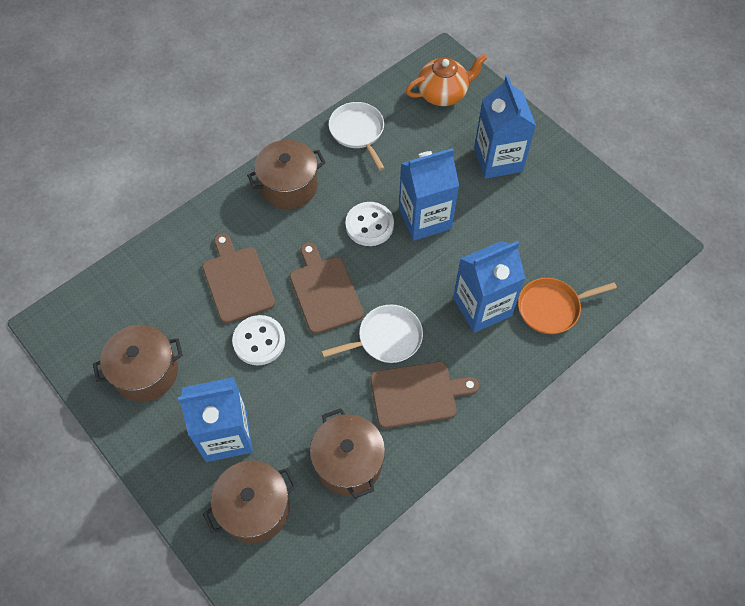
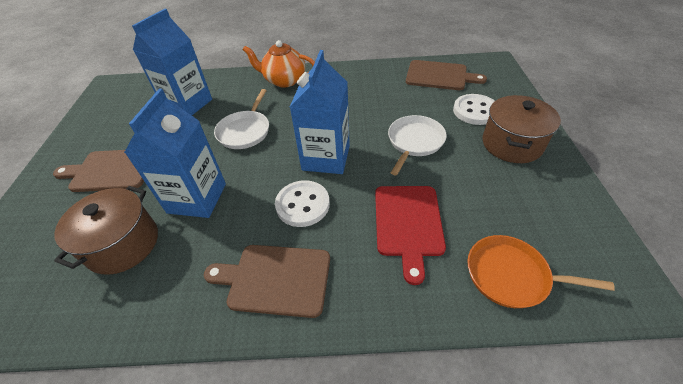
blue carton: 4 -> 3
brown pot: 4 -> 2
red cutting board: 0 -> 1

